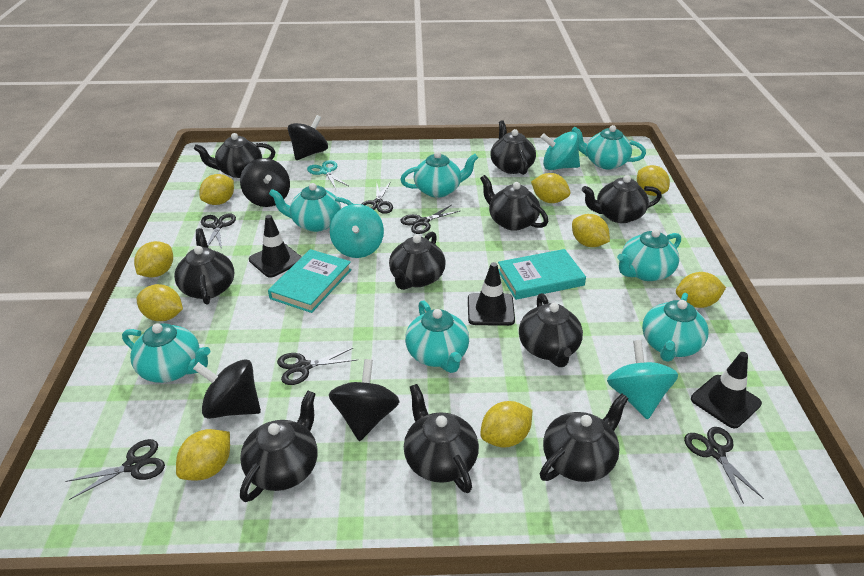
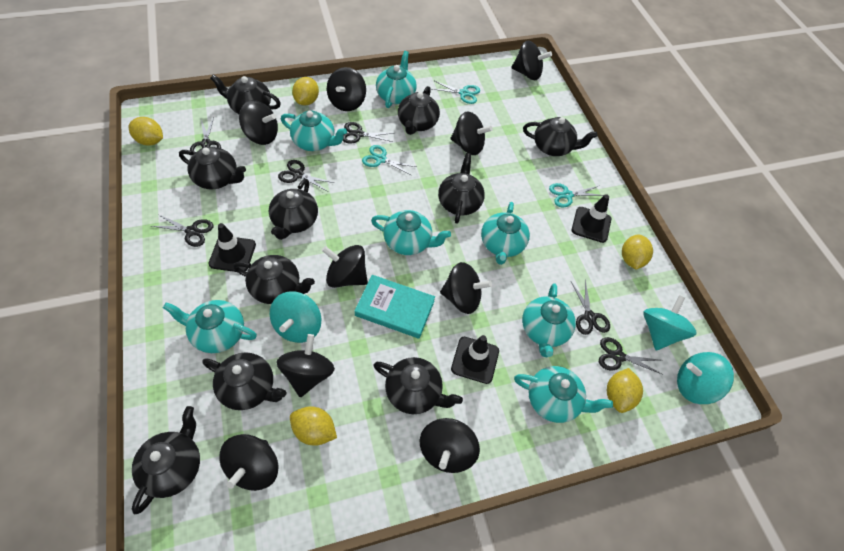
black spinning top: 4 -> 9
turquoise book: 2 -> 1
turquoise scissors: 1 -> 3
yellow lemon: 9 -> 5

